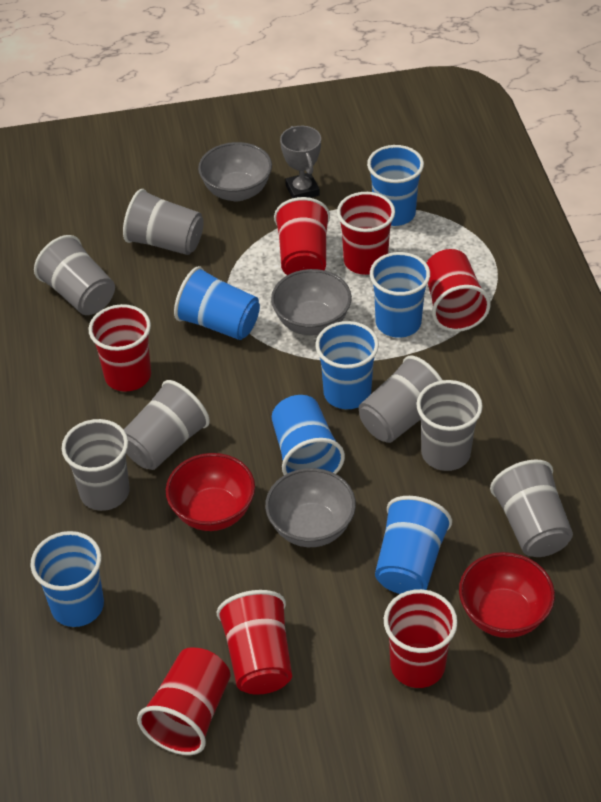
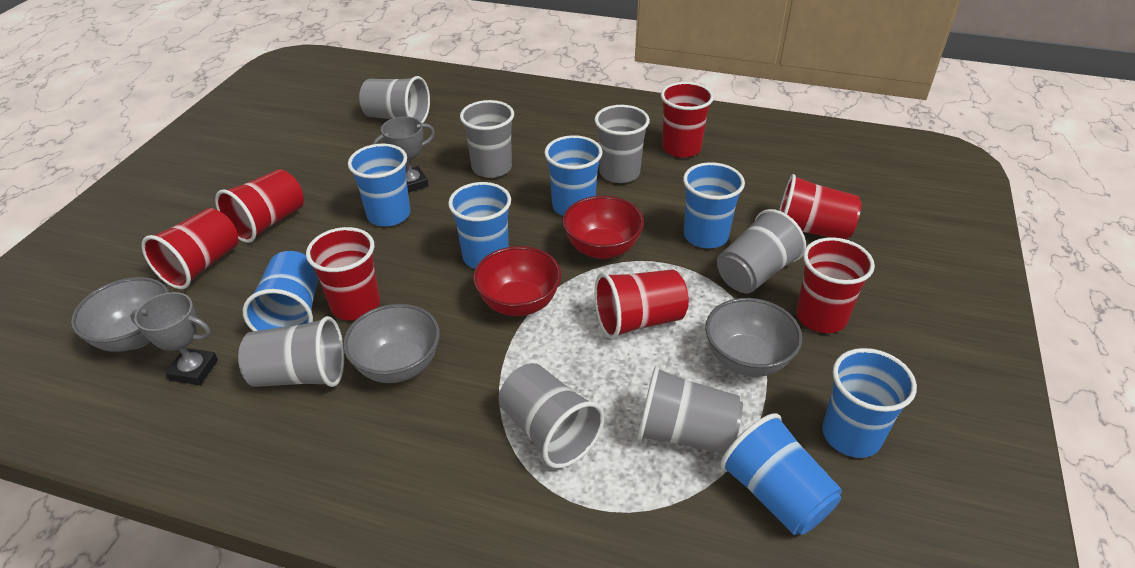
grey trophy: 1 -> 2

